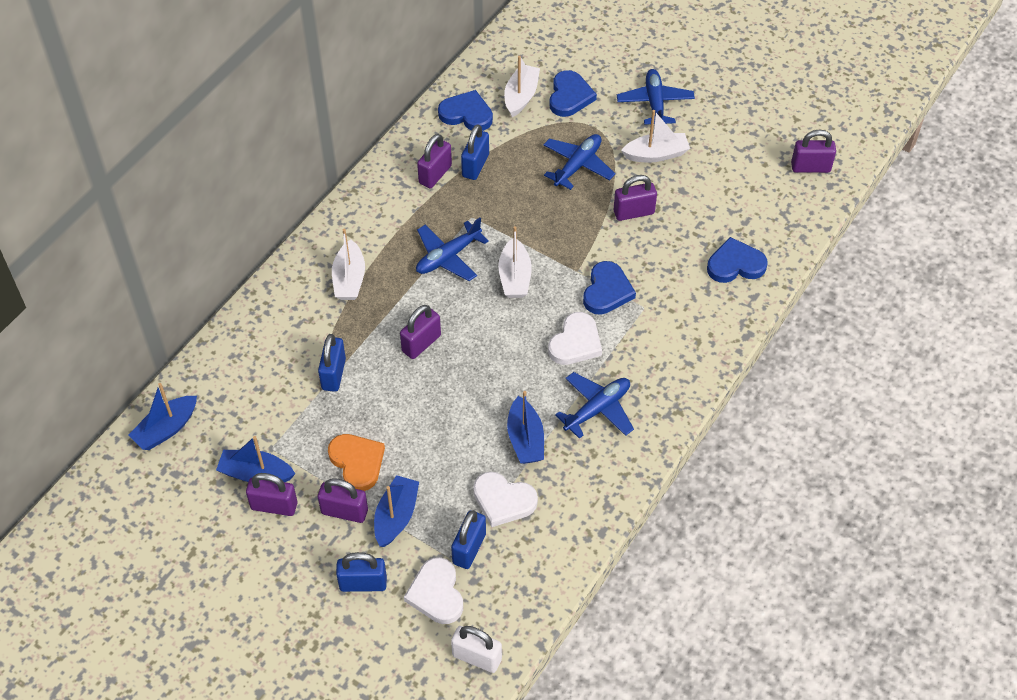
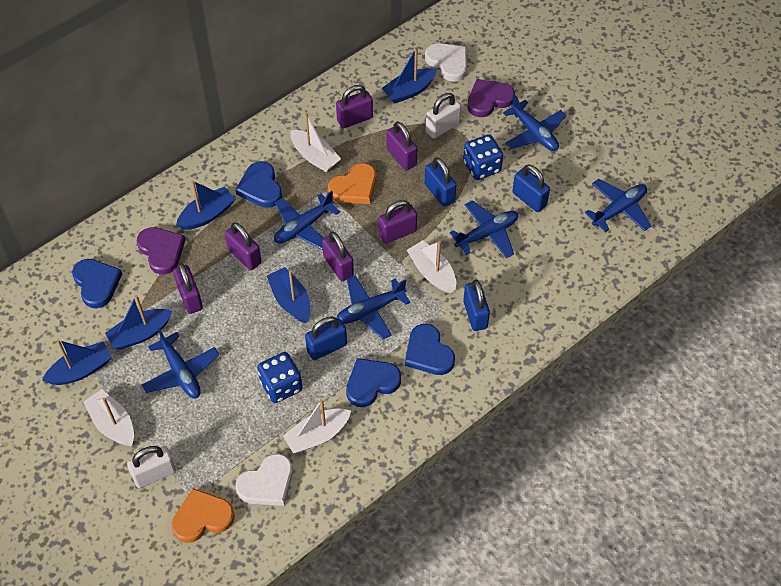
blue boat: 4 -> 5
blue dice: 0 -> 2
blue plane: 4 -> 6
orange heart: 1 -> 2
purple heart: 0 -> 2
white heart: 3 -> 2
white padlock: 1 -> 2

